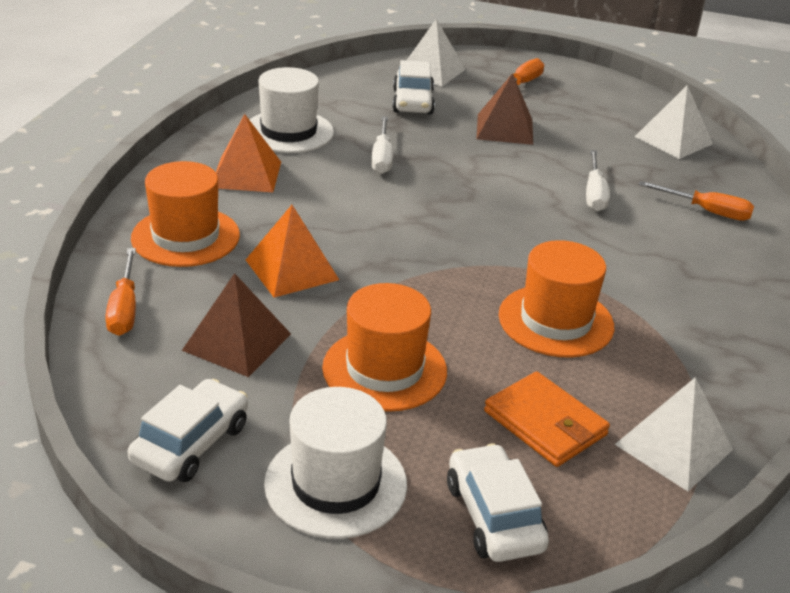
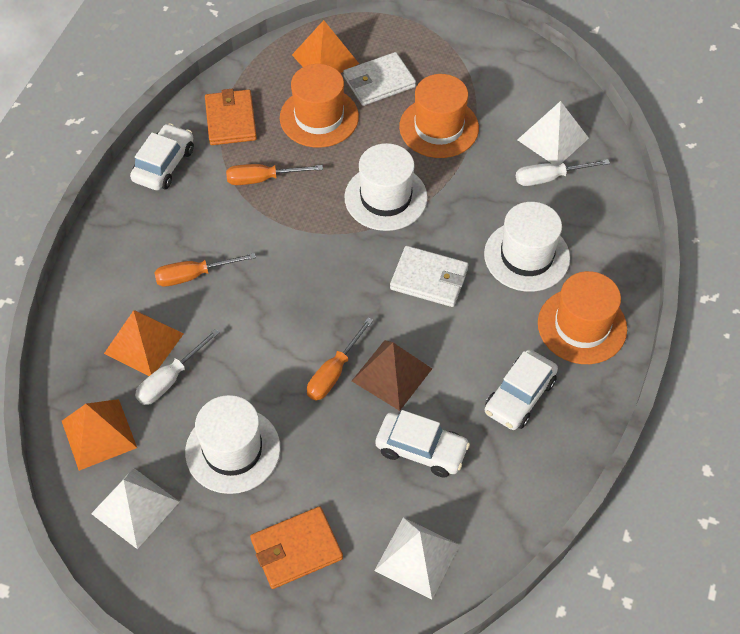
brown pyramid: 2 -> 1
orange pyramid: 2 -> 3
orange wallet: 1 -> 2
white hat: 2 -> 3
white wallet: 0 -> 2

